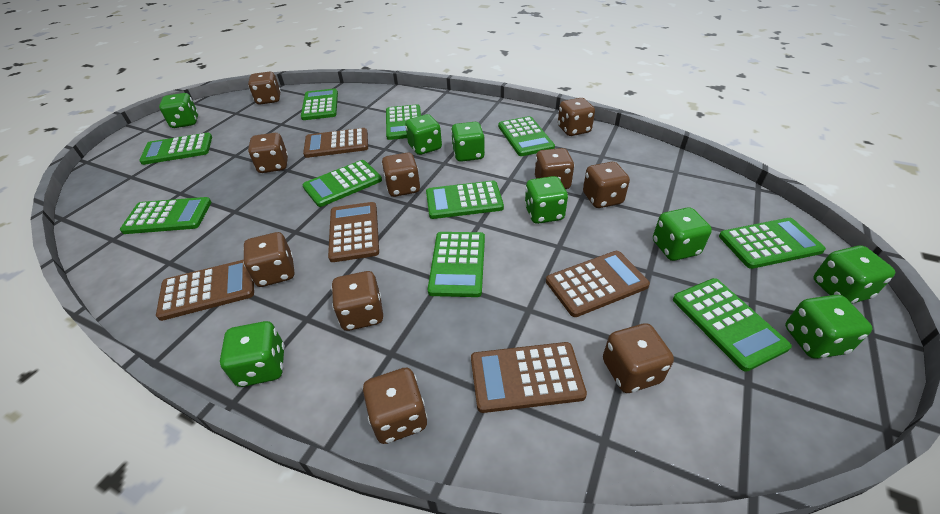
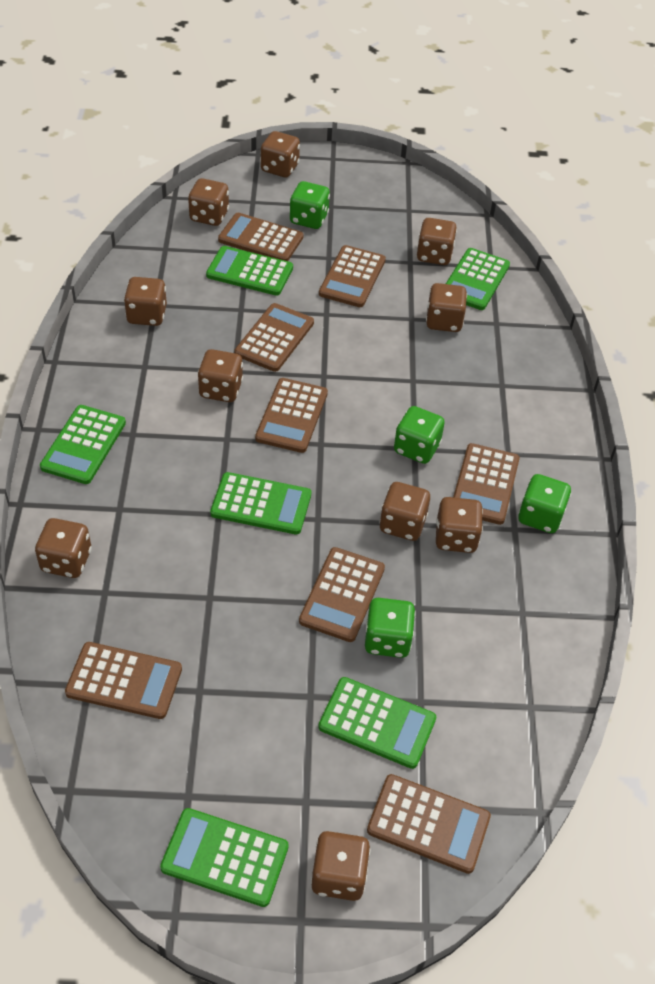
brown calculator: 5 -> 8
green calculator: 10 -> 6
green dice: 8 -> 4

